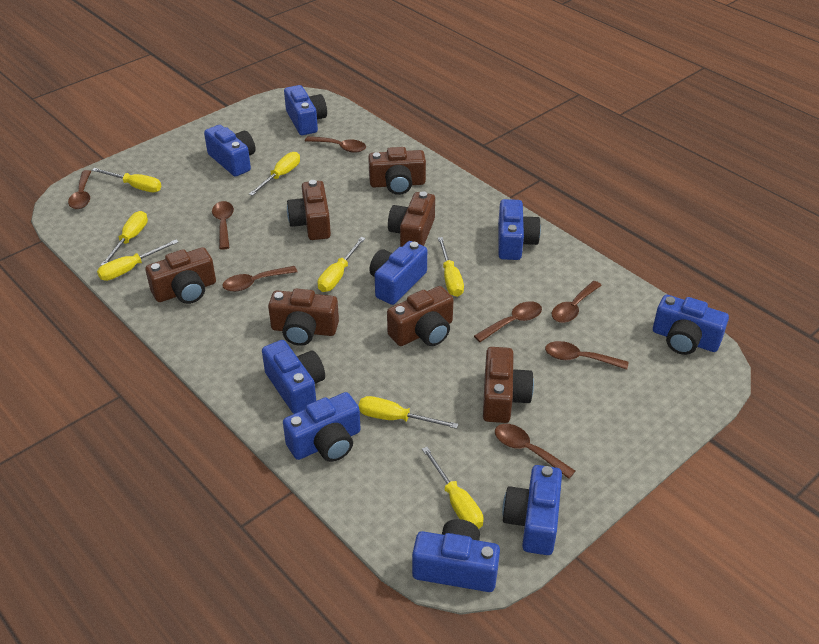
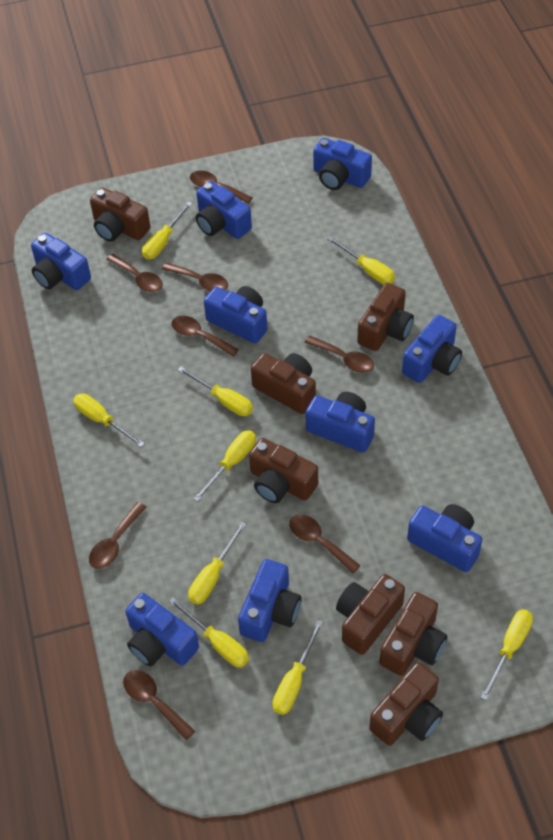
yellow screwdriver: 8 -> 9

